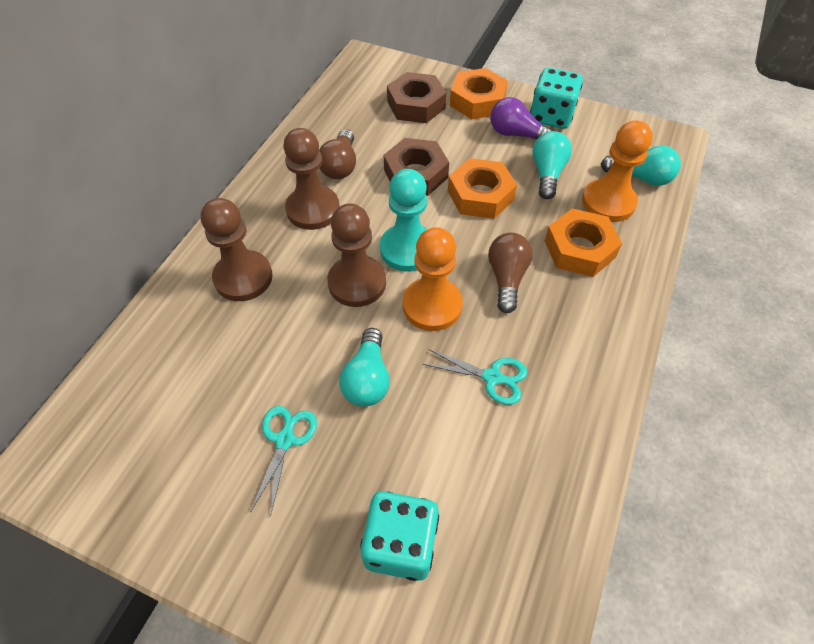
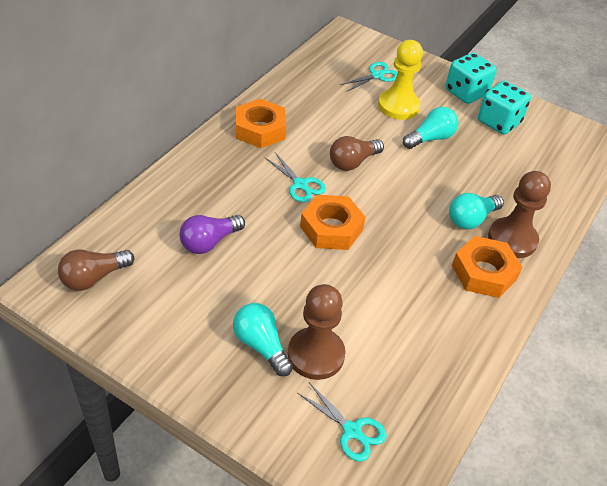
brown nut: 2 -> 0
brown pawn: 3 -> 2
orange pawn: 2 -> 0
turquoise pawn: 1 -> 0
turquoise scissors: 2 -> 3
yellow pawn: 0 -> 1

